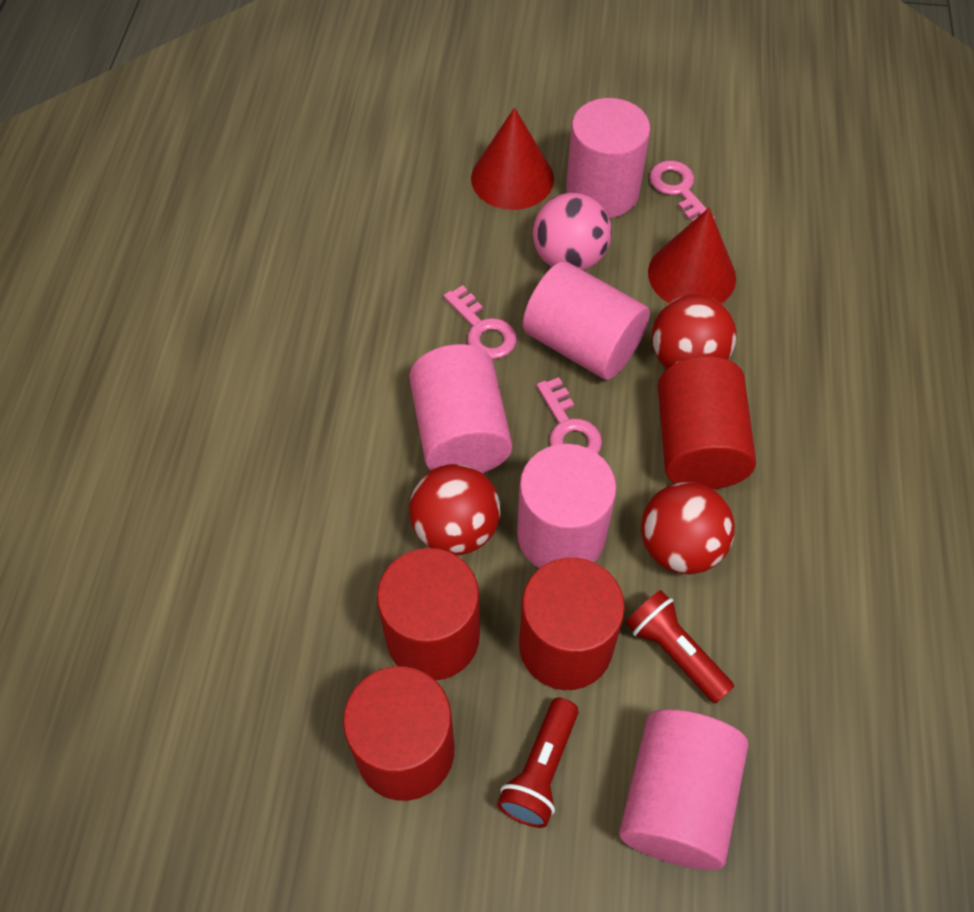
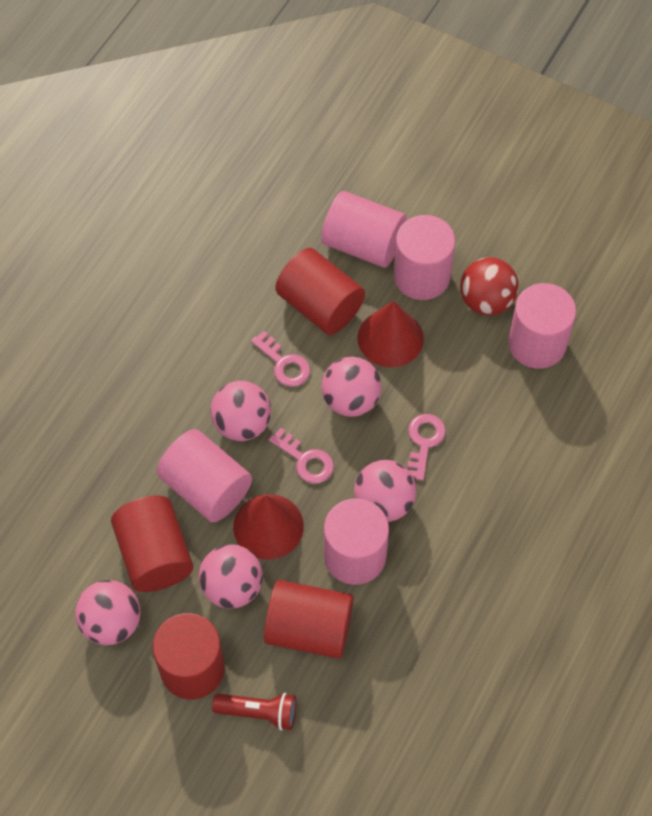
pink ball: 1 -> 5
red ball: 3 -> 1
red flashlight: 2 -> 1

